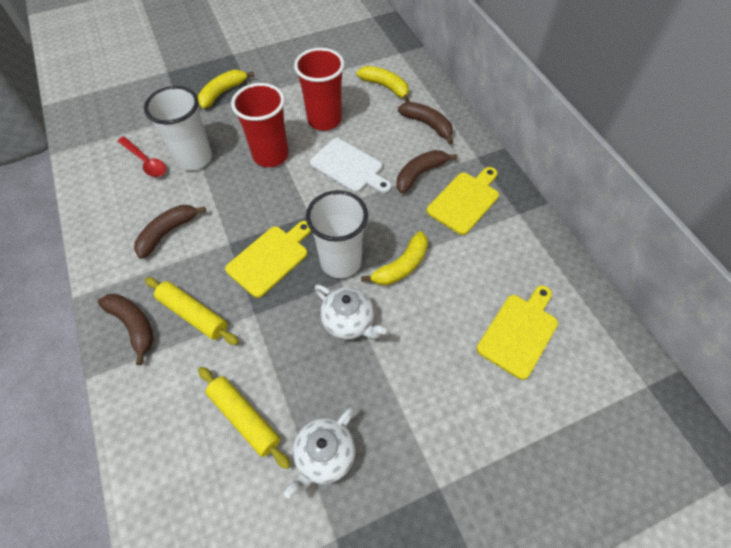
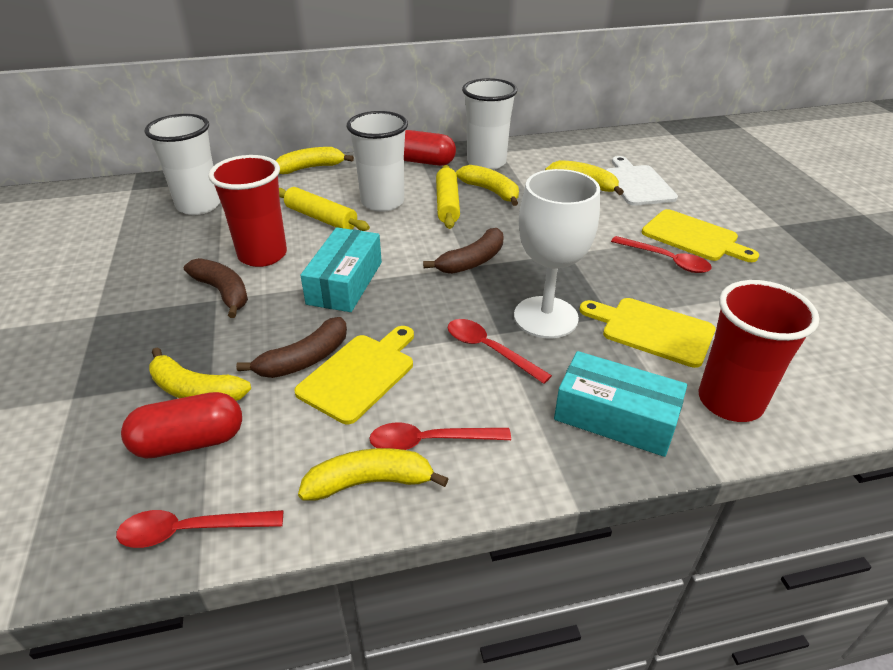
brown banana: 4 -> 3
red capsule: 0 -> 2
red spoon: 1 -> 4
turquoise box: 0 -> 2
white cup: 2 -> 3
white goblet: 0 -> 1
white teapot: 2 -> 0
yellow banana: 3 -> 5

